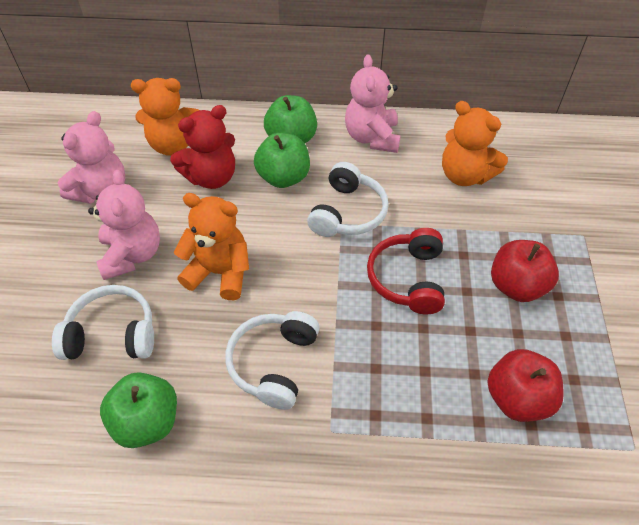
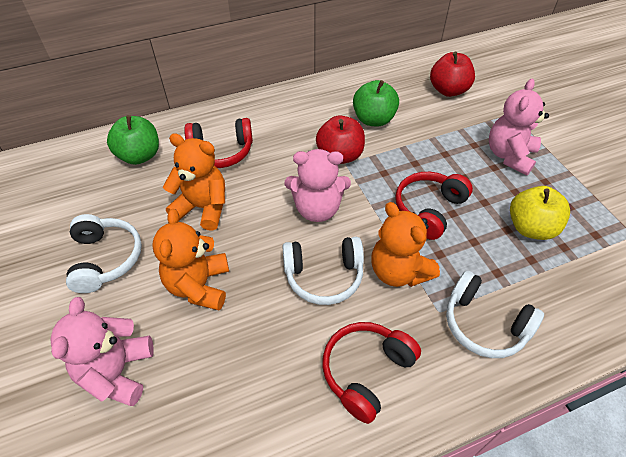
green apple: 3 -> 2
red headphones: 1 -> 3
red teddy bear: 1 -> 0
yellow apple: 0 -> 1

